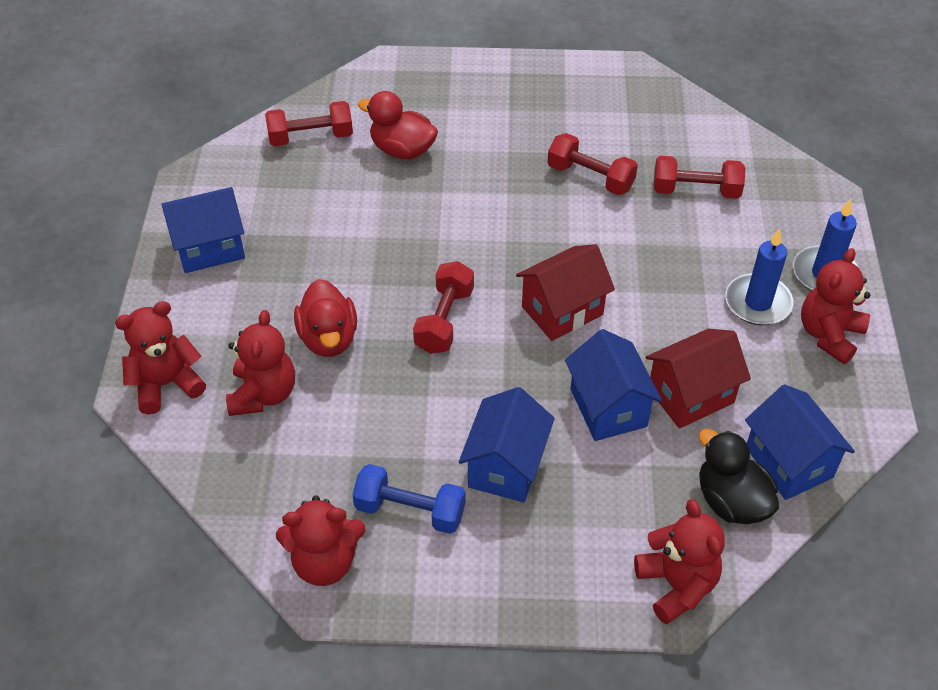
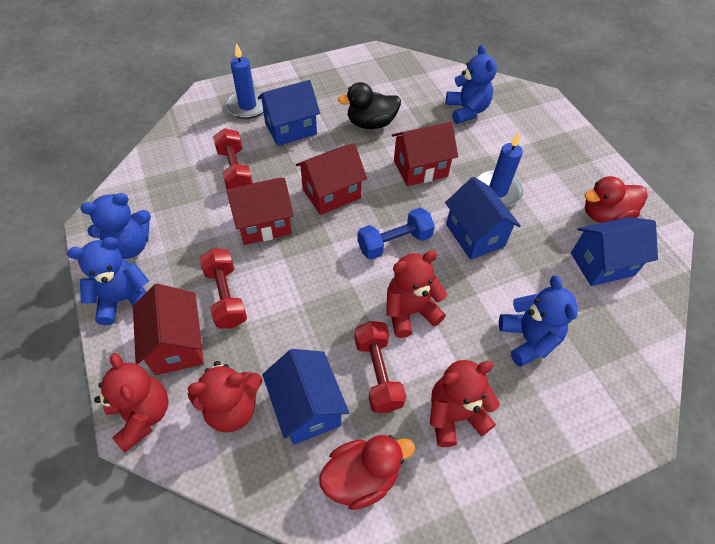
blue teddy bear: 0 -> 4
red dumbbell: 4 -> 3
red house: 2 -> 4
red teddy bear: 5 -> 4

